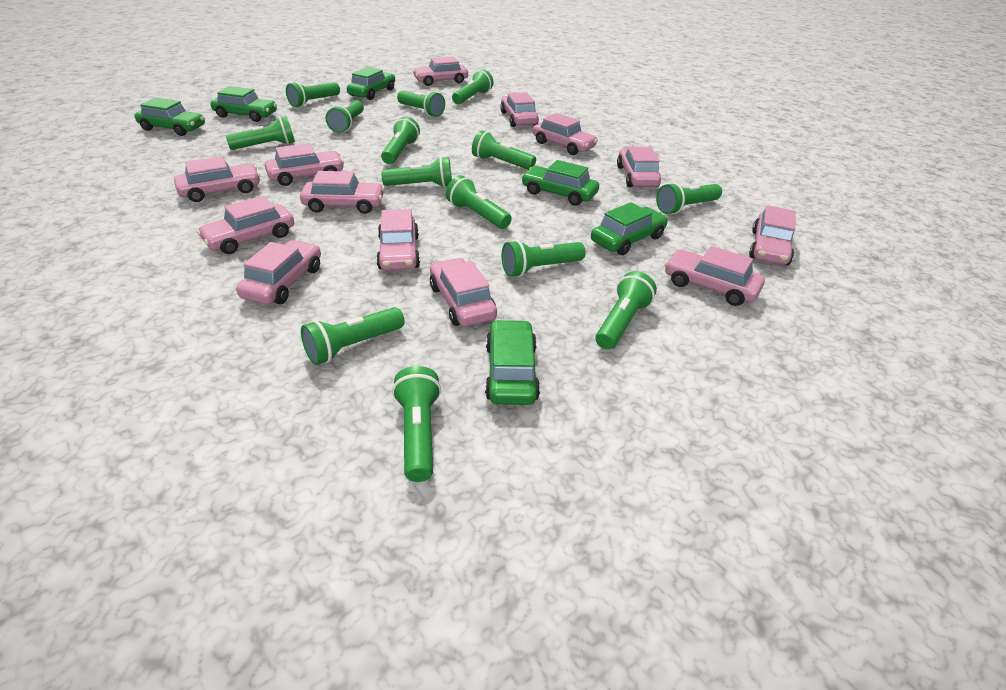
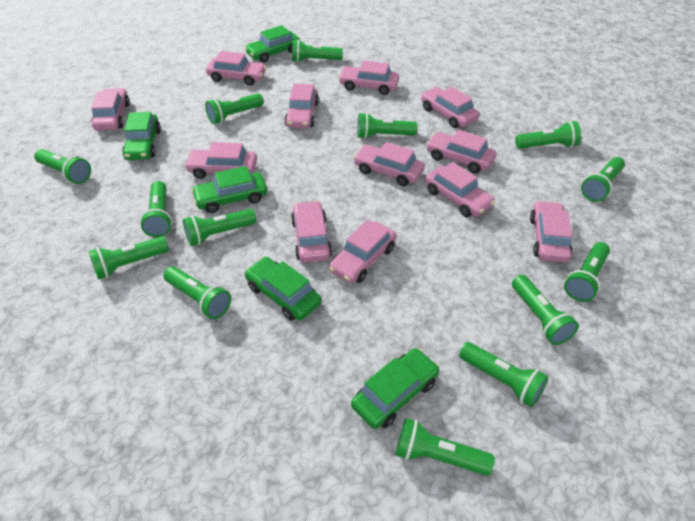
green car: 6 -> 5
pink car: 13 -> 12

